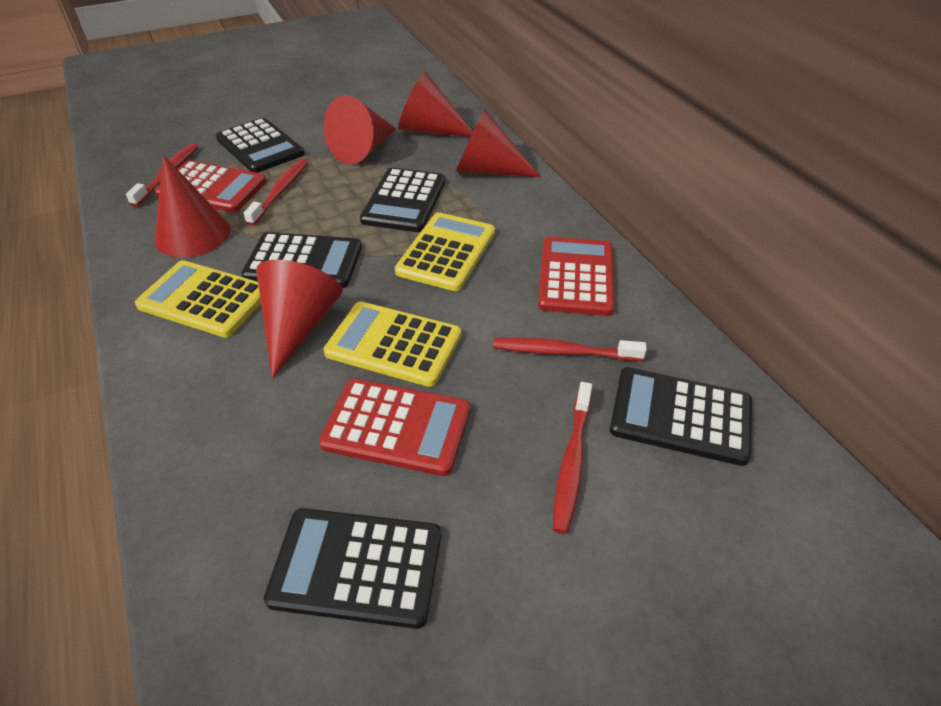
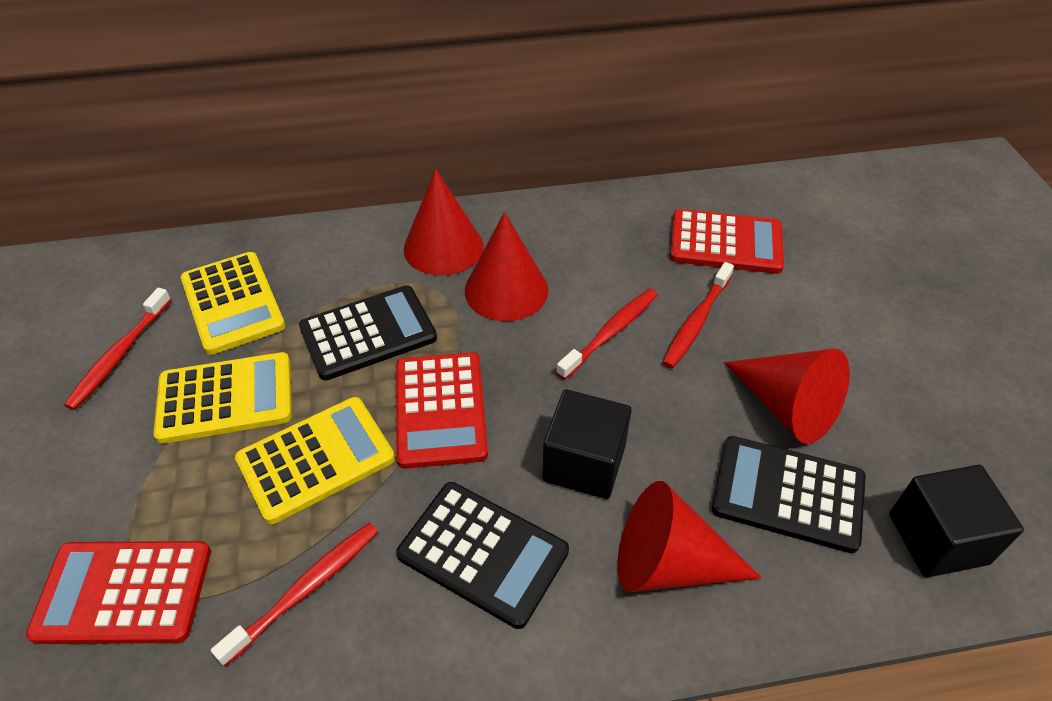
black calculator: 5 -> 3
black cube: 0 -> 2
red cone: 5 -> 4

